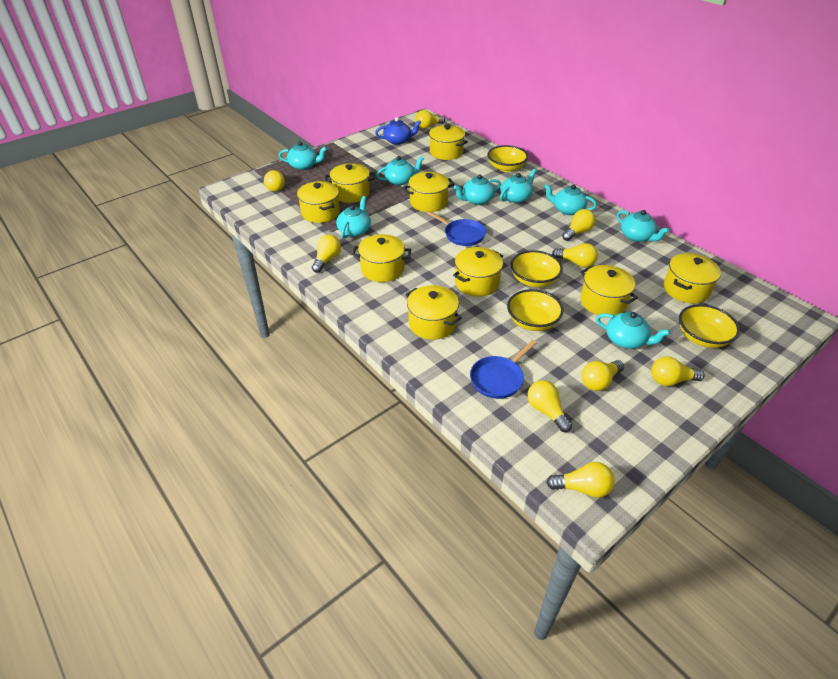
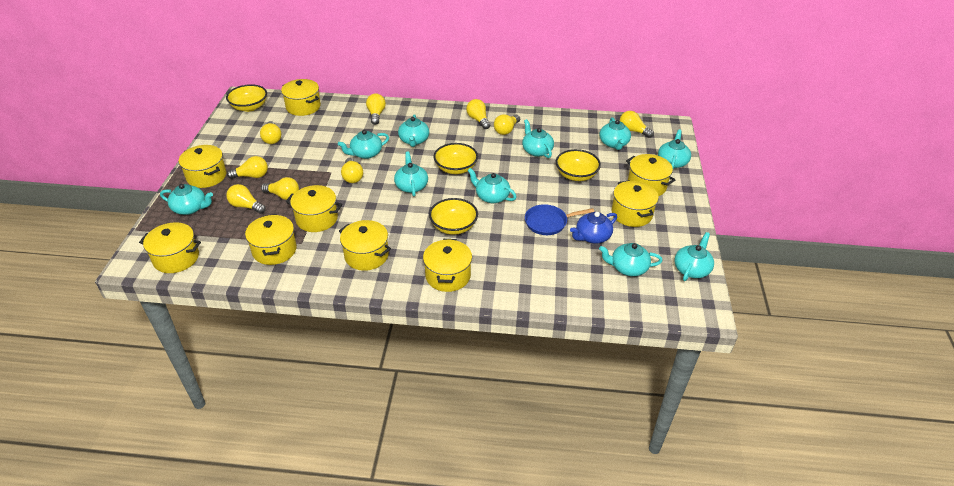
blue pan: 2 -> 1
turquoise teapot: 8 -> 10

